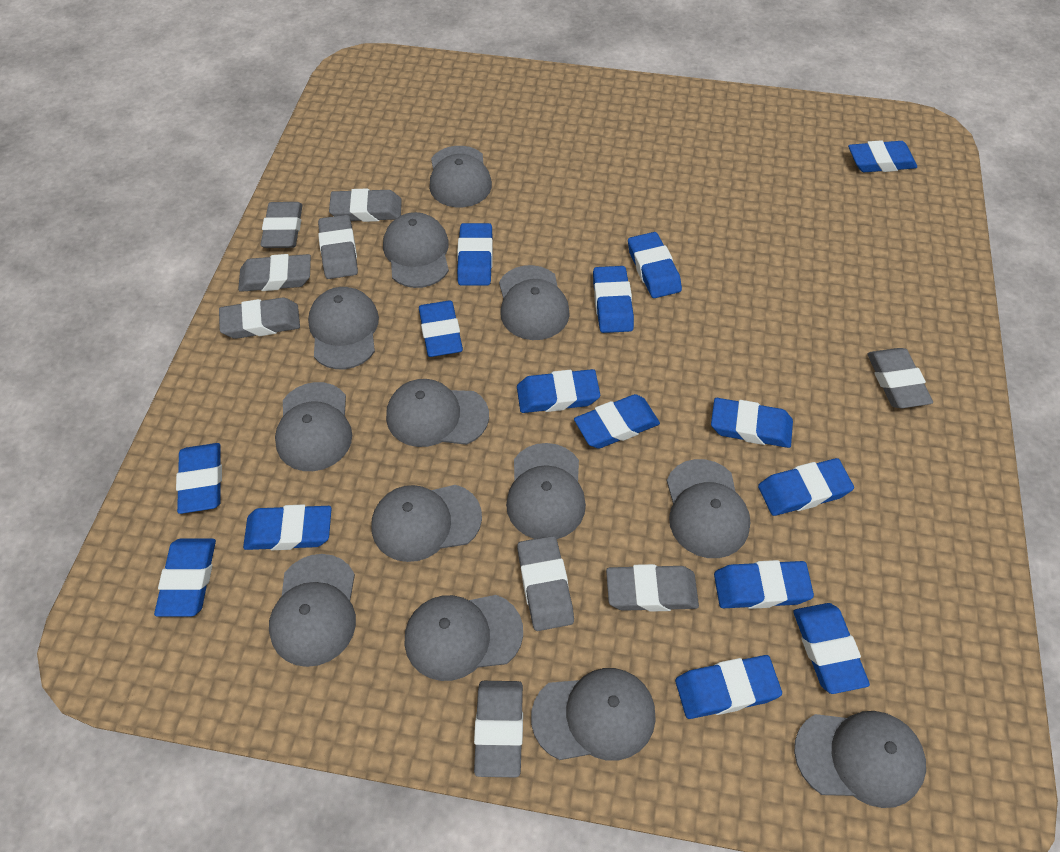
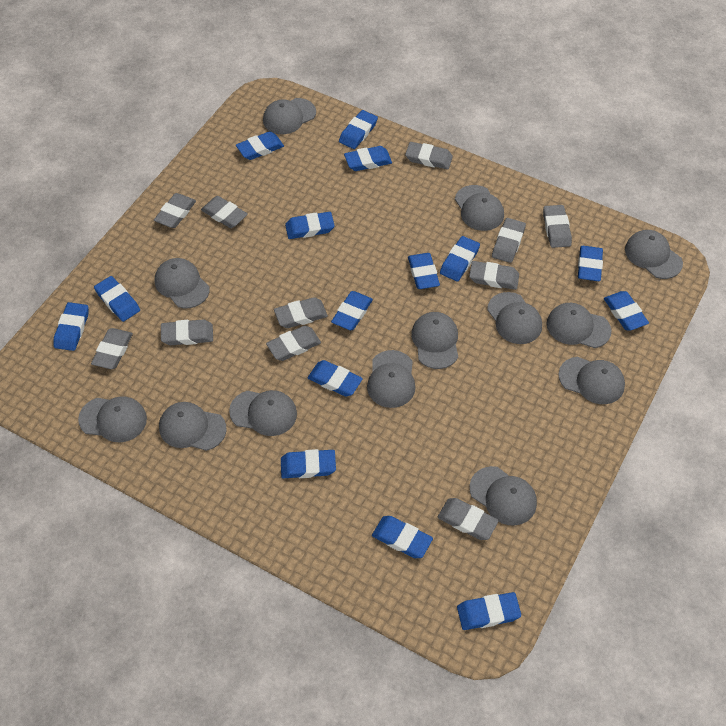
grey eraser: 9 -> 11

